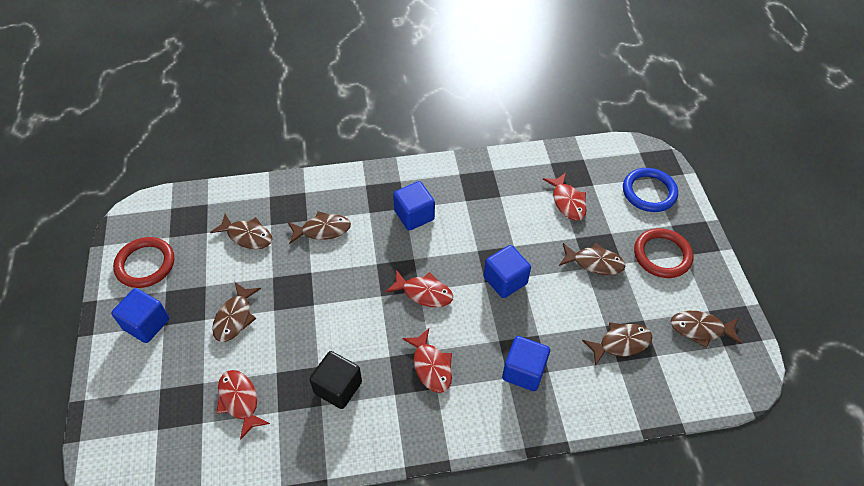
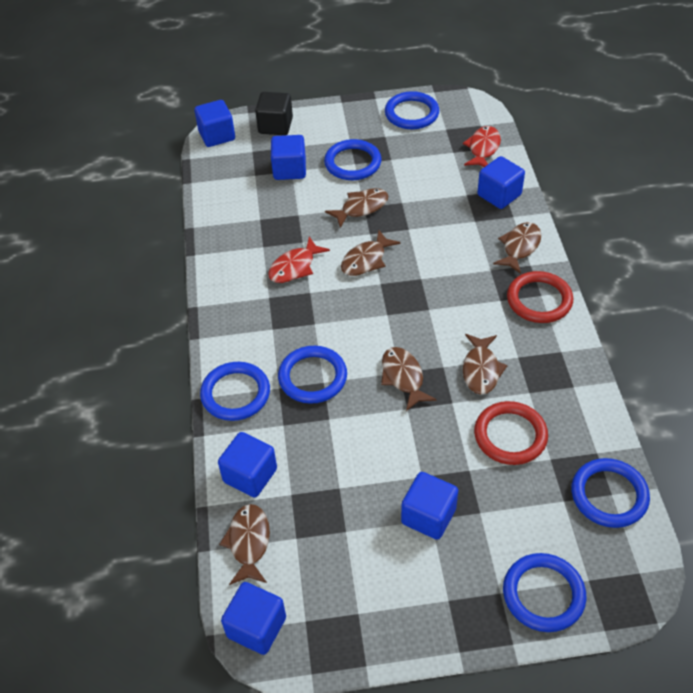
blue cube: 4 -> 6
blue ring: 1 -> 6
red fish: 4 -> 2

